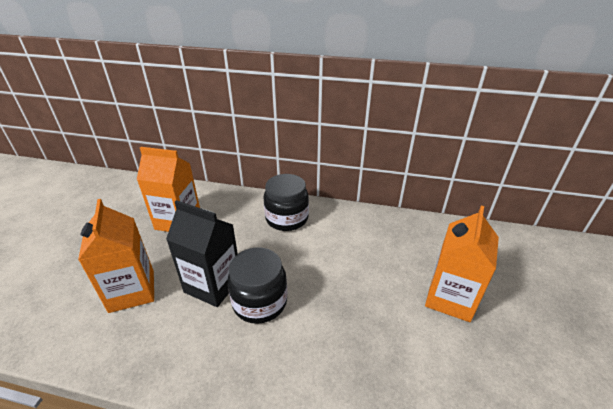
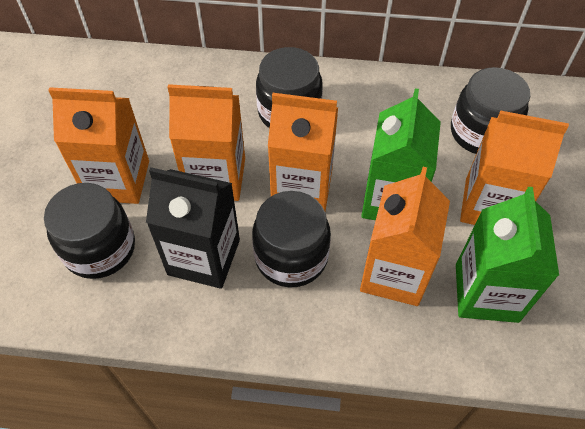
black jar: 2 -> 4
green carton: 0 -> 2
orange carton: 3 -> 5

